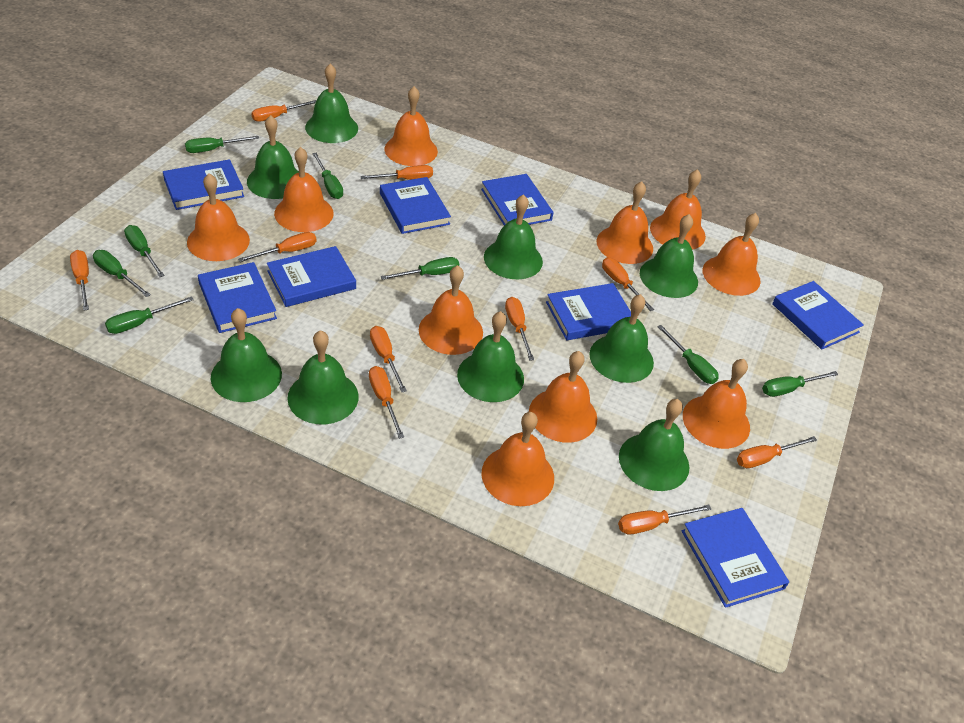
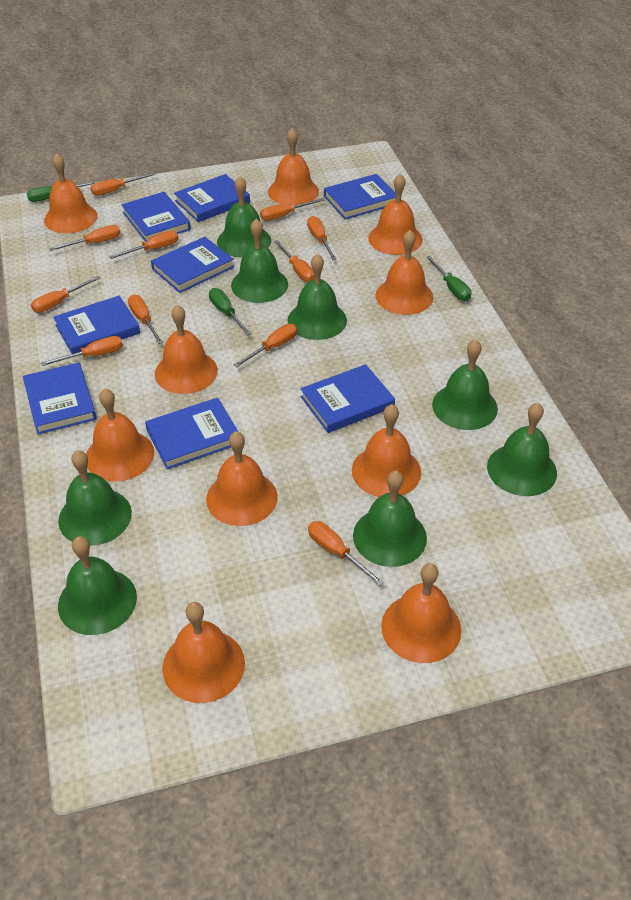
green bell: 9 -> 8
green screwdriver: 8 -> 3
orange screwdriver: 10 -> 11

